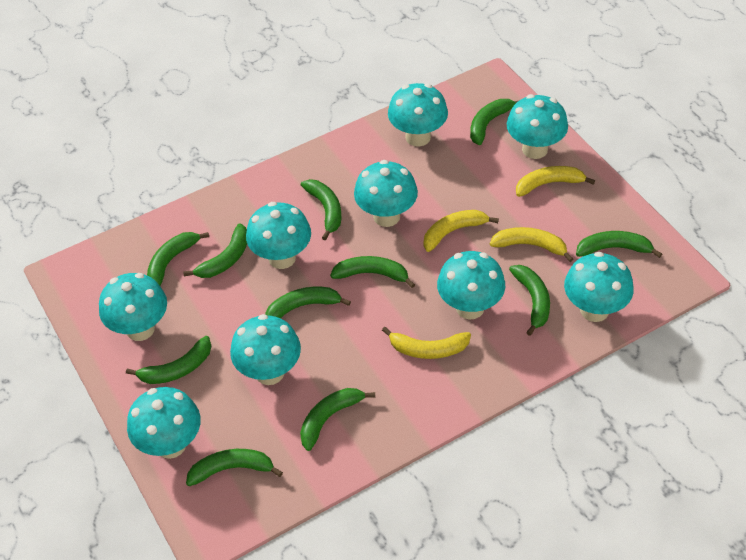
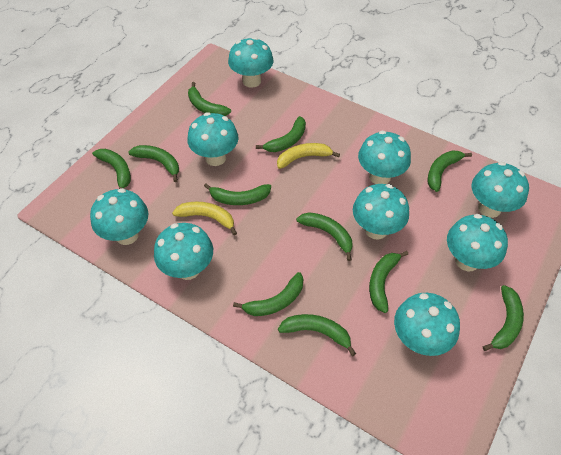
yellow banana: 4 -> 2

